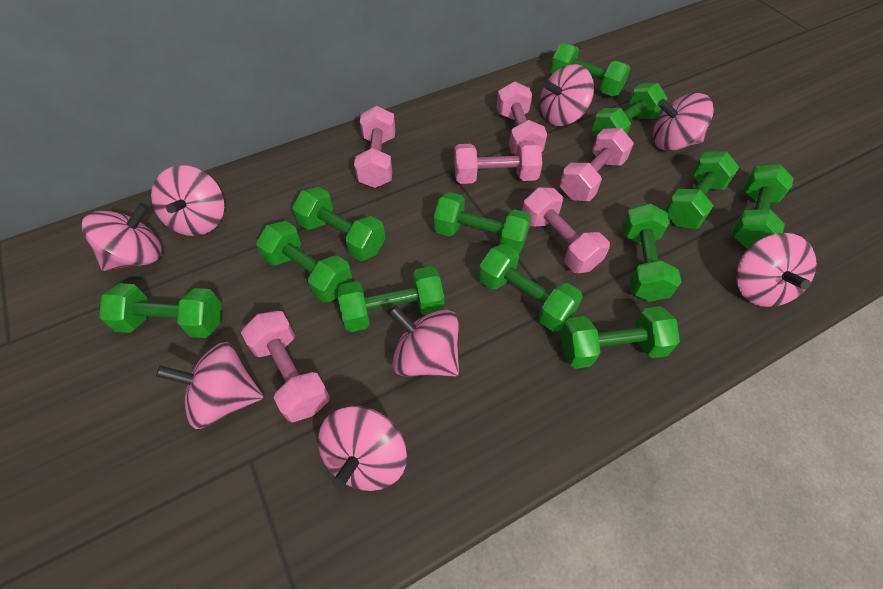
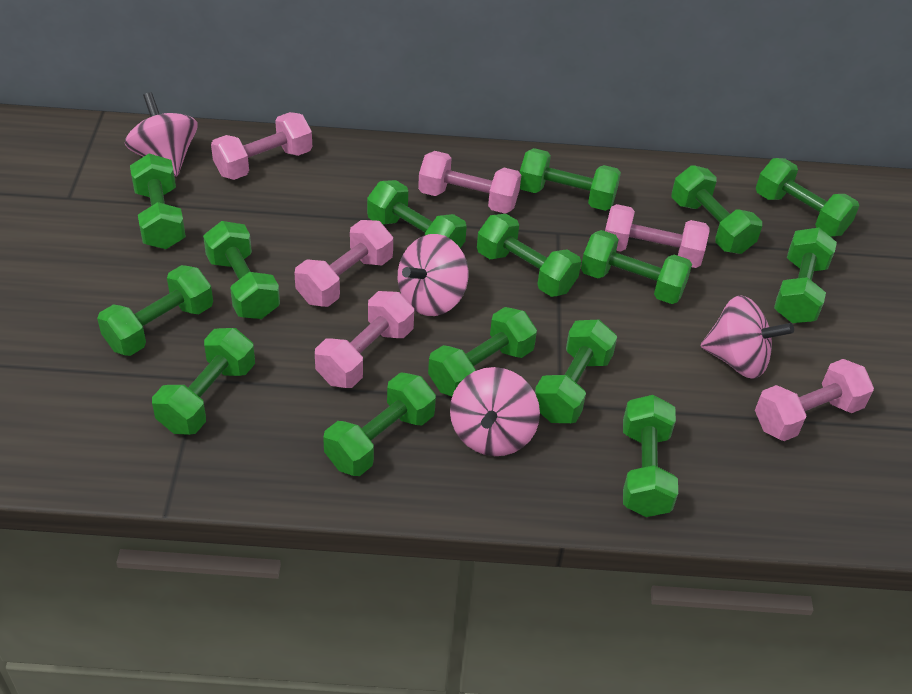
green dumbbell: 12 -> 15
pink spinning top: 8 -> 4

